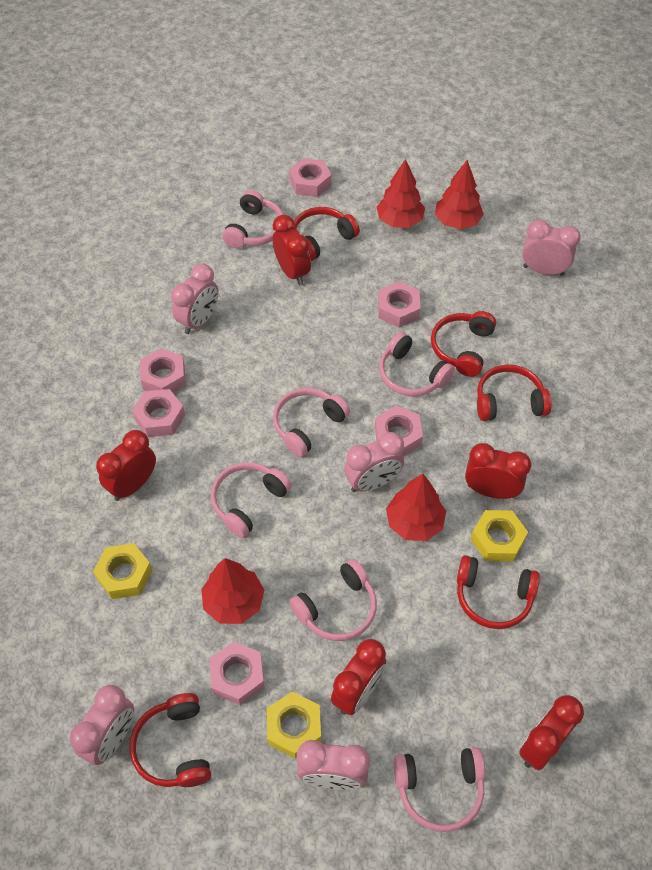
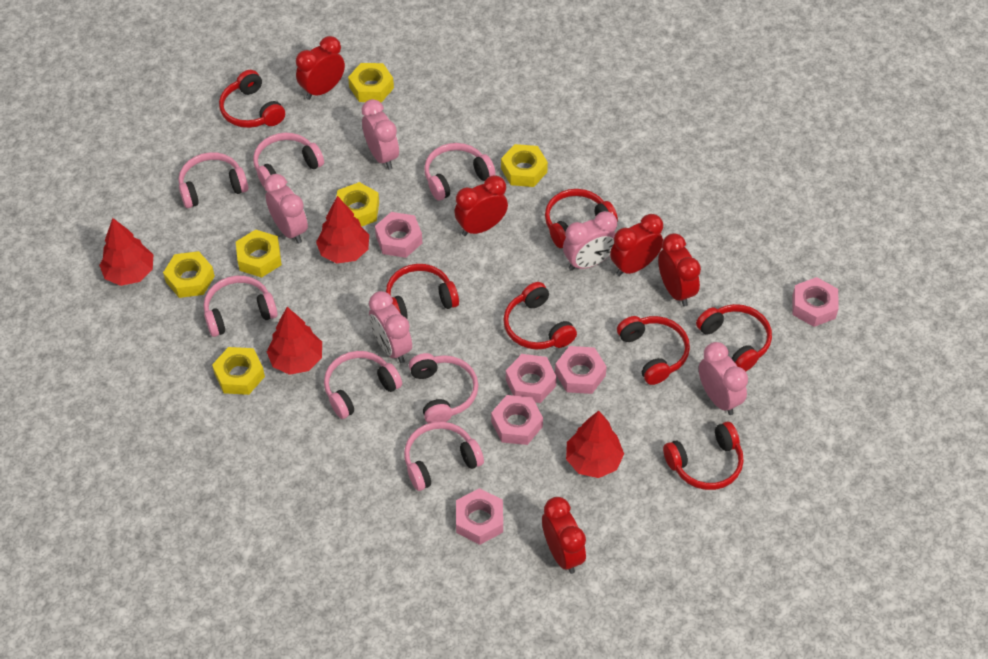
pink headphones: 6 -> 7
red headphones: 5 -> 7
yellow nut: 3 -> 6

